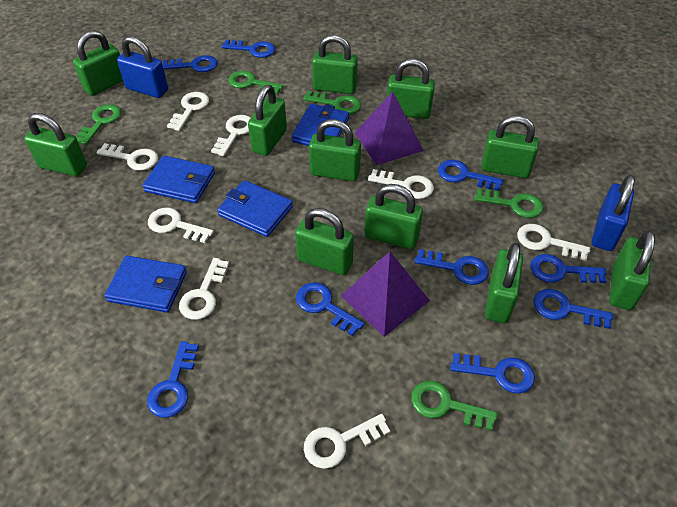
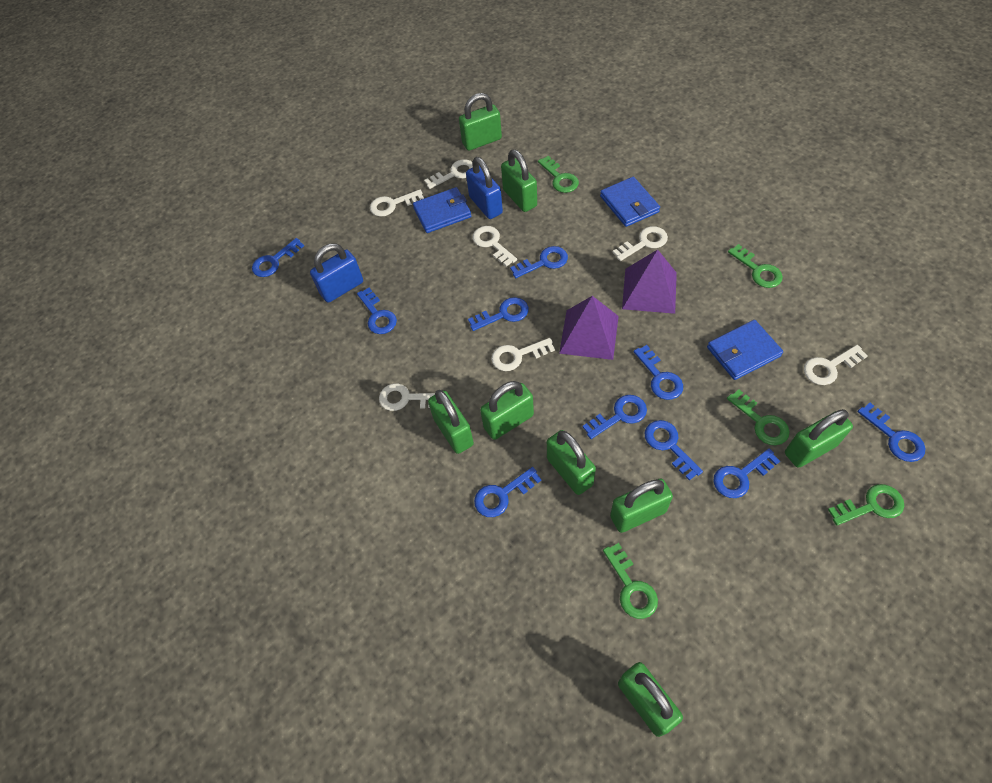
blue key: 9 -> 10
blue wallet: 4 -> 3
green padlock: 11 -> 8
white key: 8 -> 7

